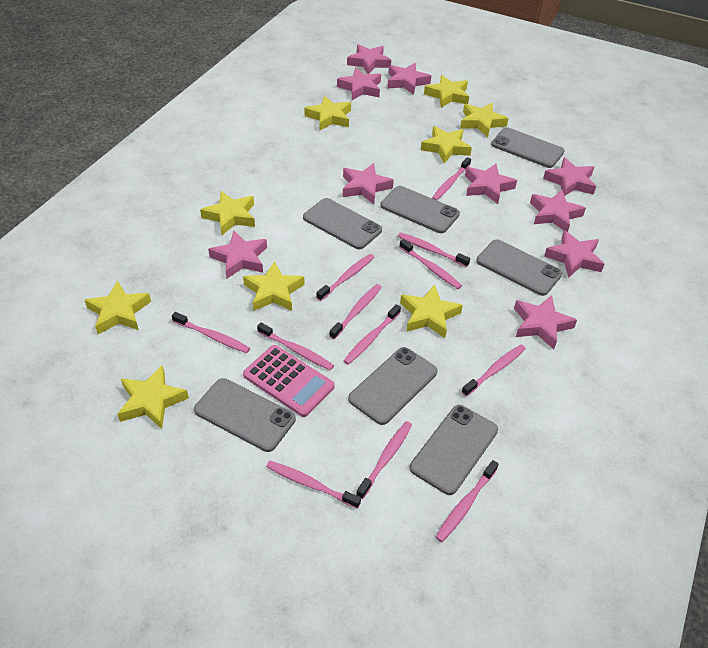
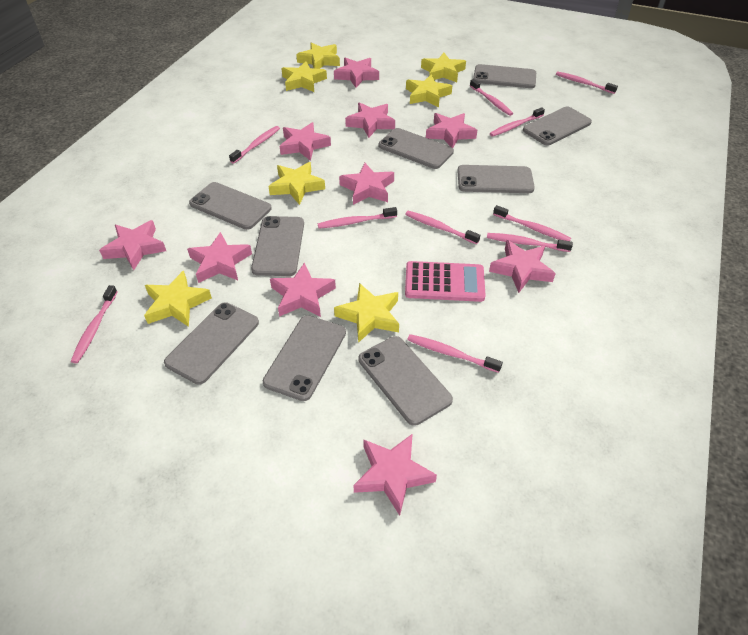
grey phone: 7 -> 9
pink toothbrush: 12 -> 10
yellow star: 9 -> 7

